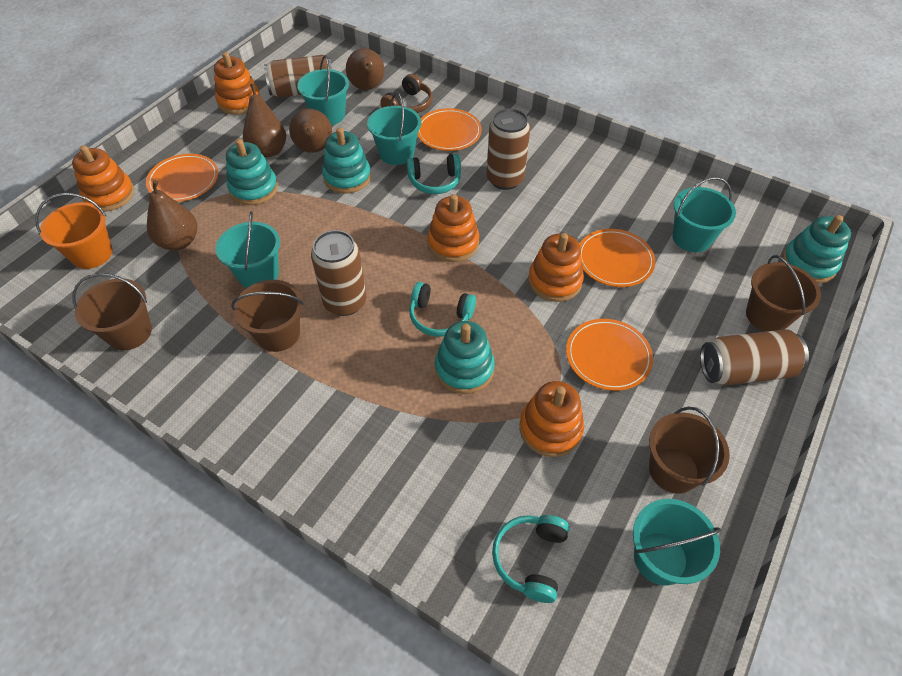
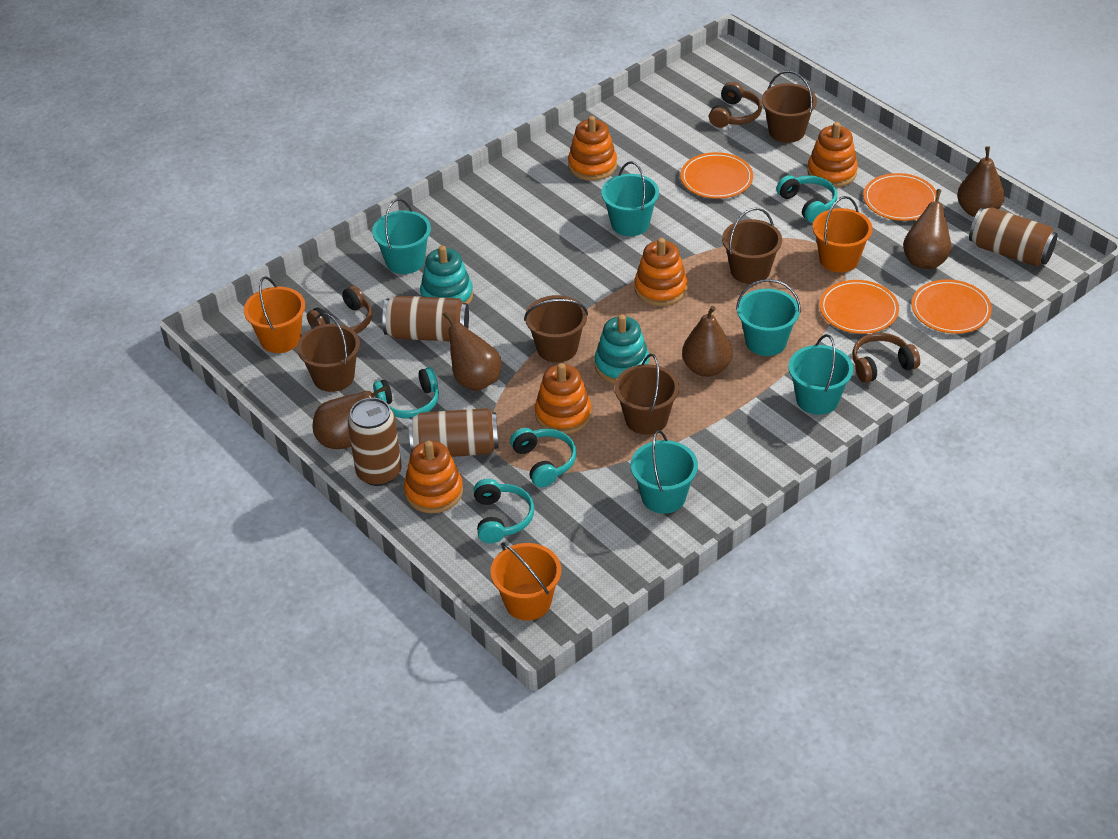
brown bucket: 4 -> 5
brown headphones: 1 -> 3
brown pear: 4 -> 5
orange bucket: 1 -> 3
turquoise headphones: 3 -> 4
turquoise stacking toy: 4 -> 2

